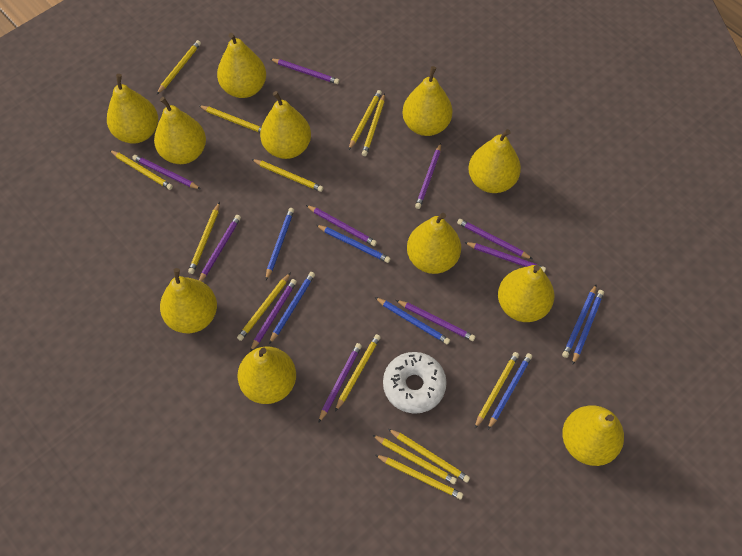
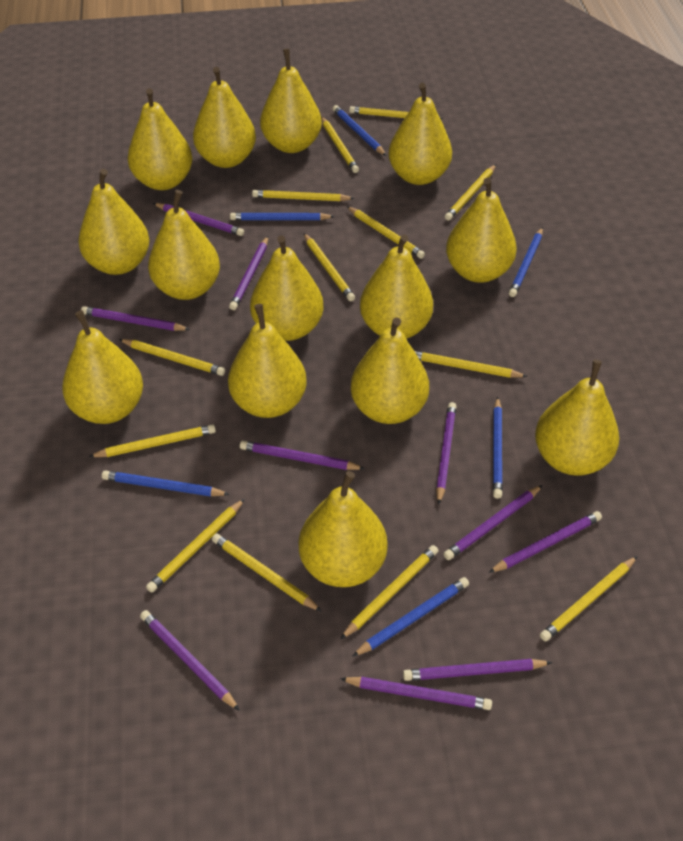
blue pencil: 7 -> 6
white donut: 1 -> 0
yellow pear: 11 -> 14

